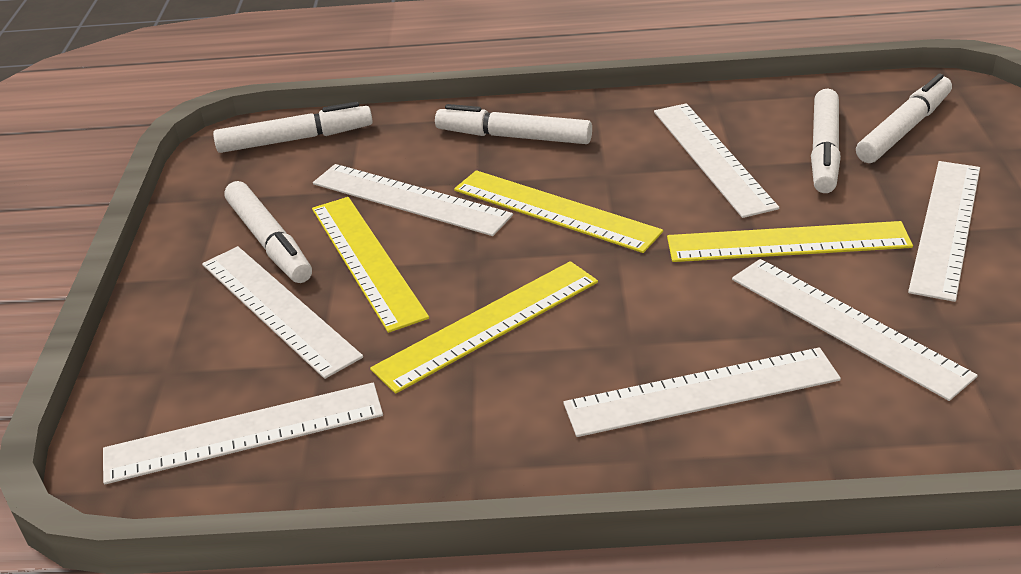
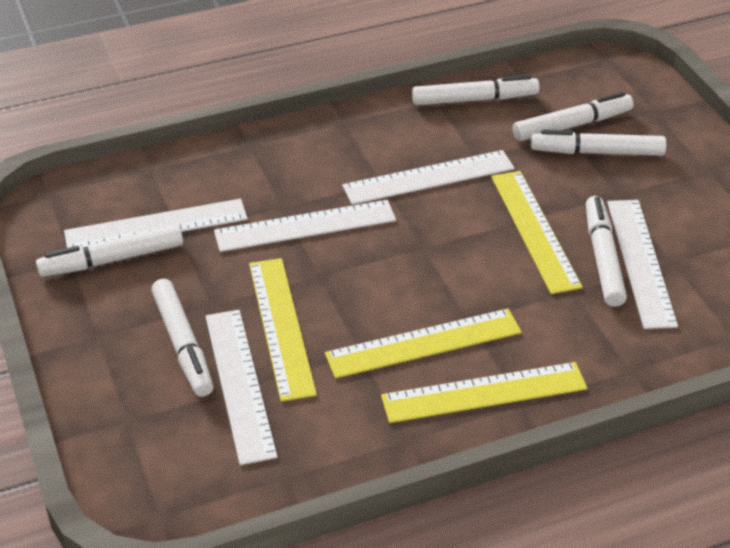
white marker: 5 -> 6
white ruler: 7 -> 5

